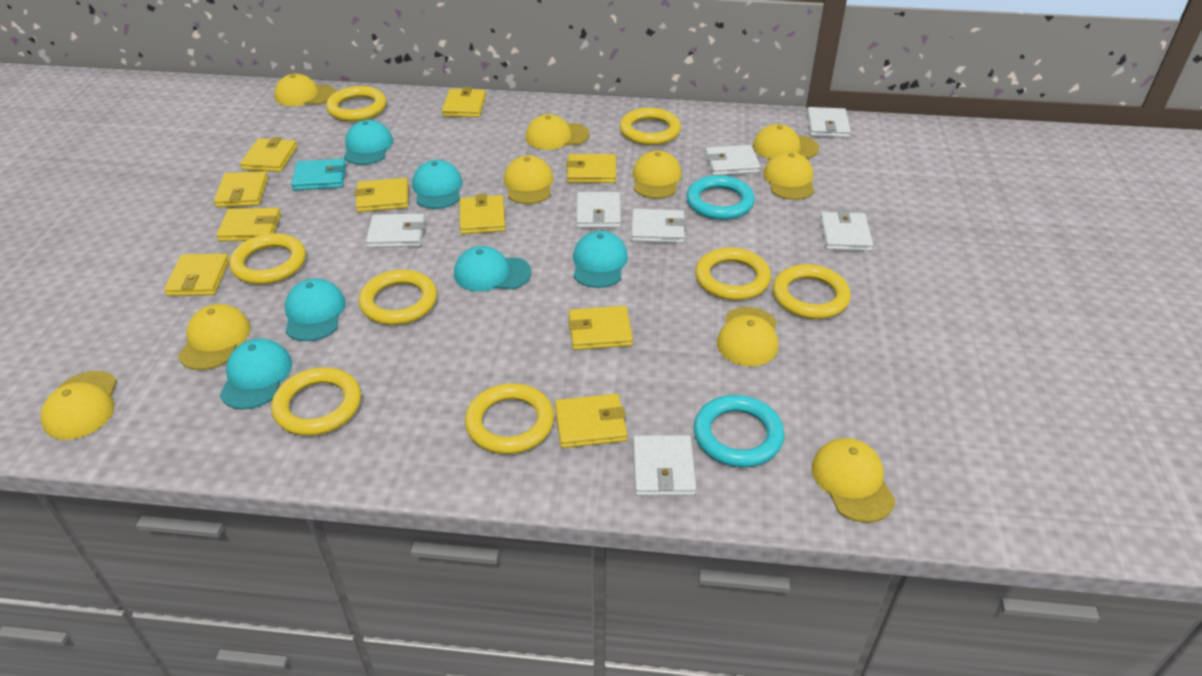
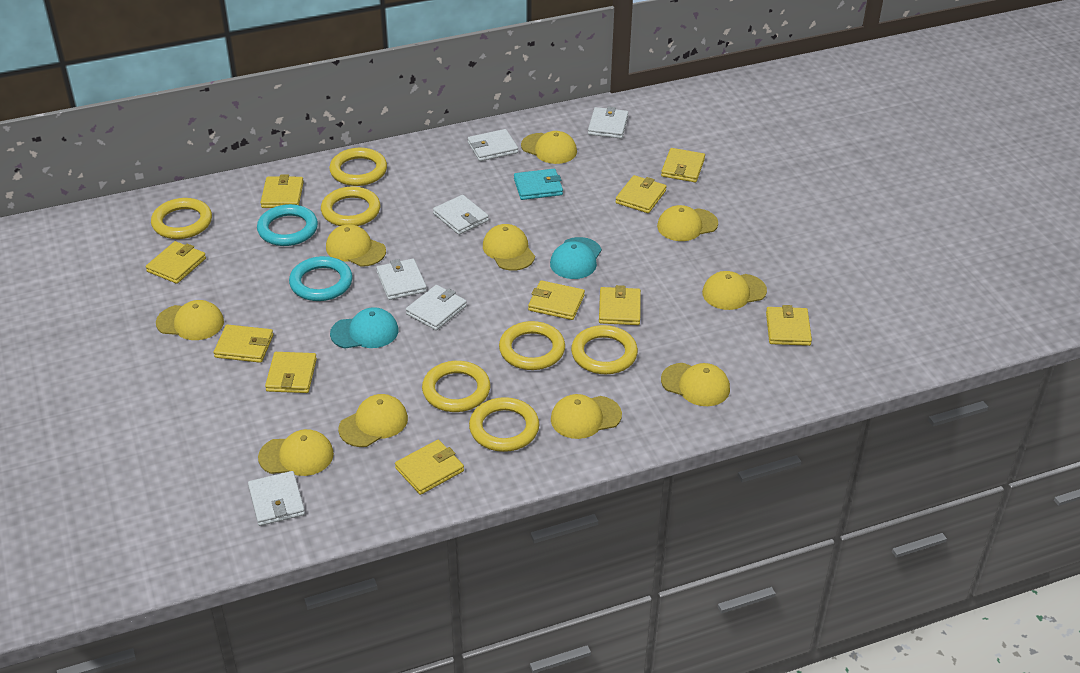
turquoise cap: 6 -> 2
white wallet: 7 -> 6
yellow ring: 8 -> 7

